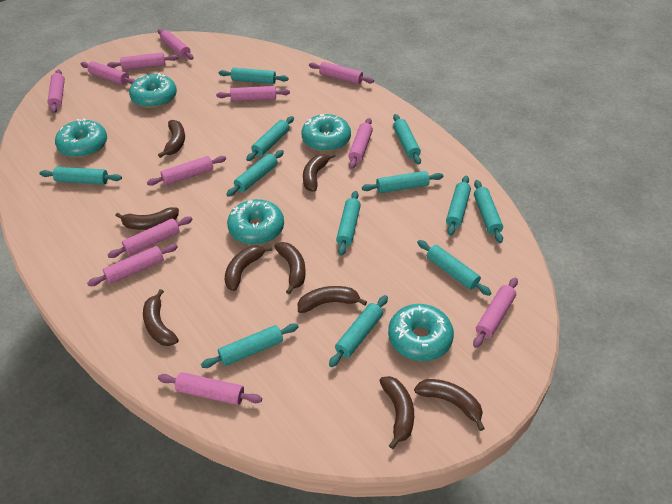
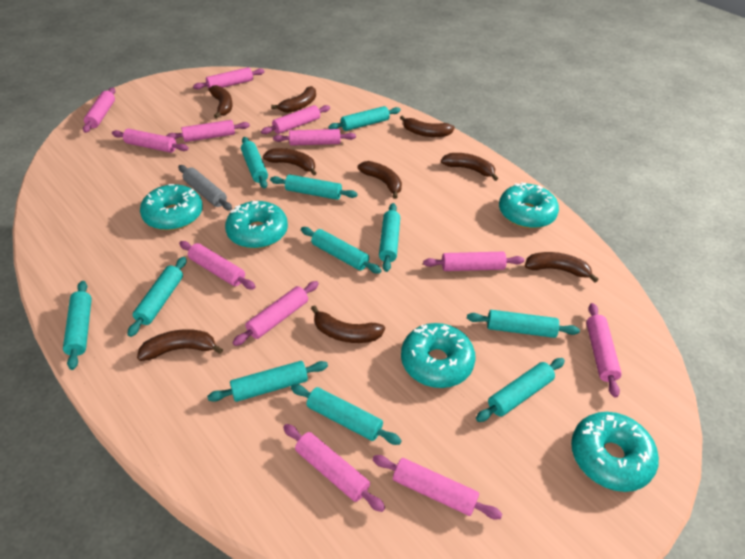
grey rolling pin: 0 -> 1
turquoise rolling pin: 12 -> 11

